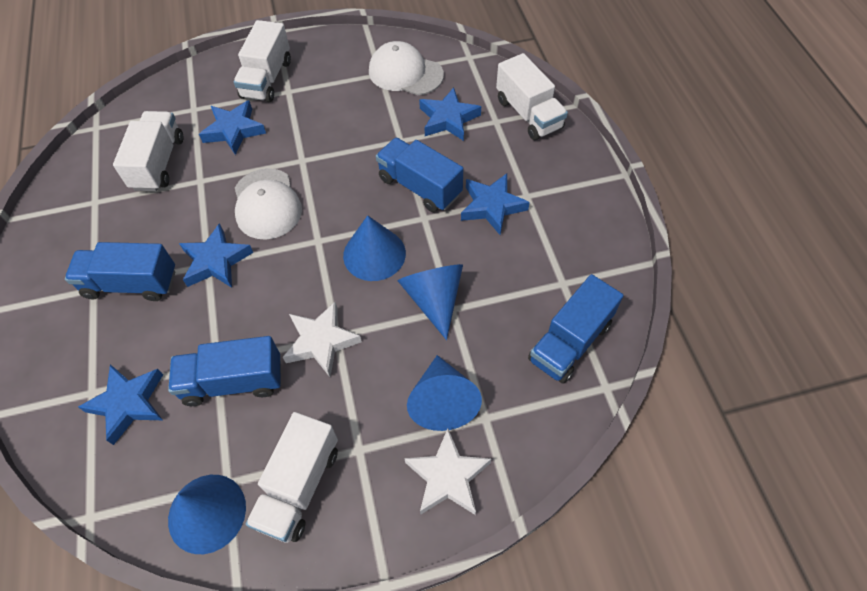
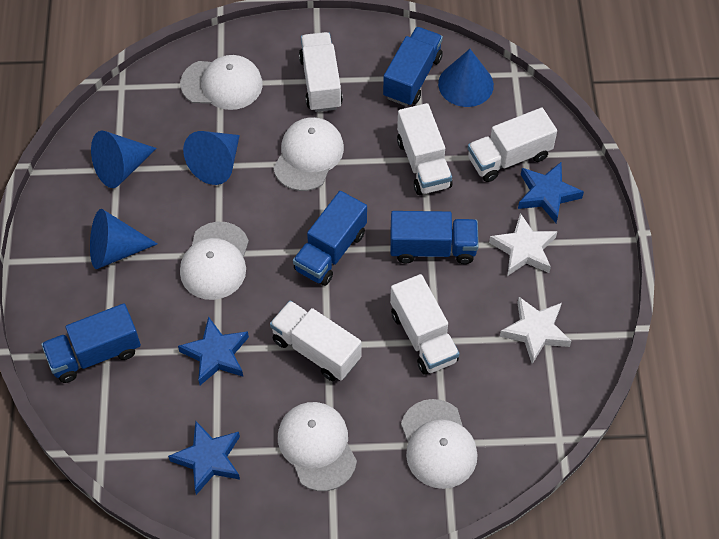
blue star: 5 -> 3
white cap: 2 -> 5
white truck: 4 -> 5

